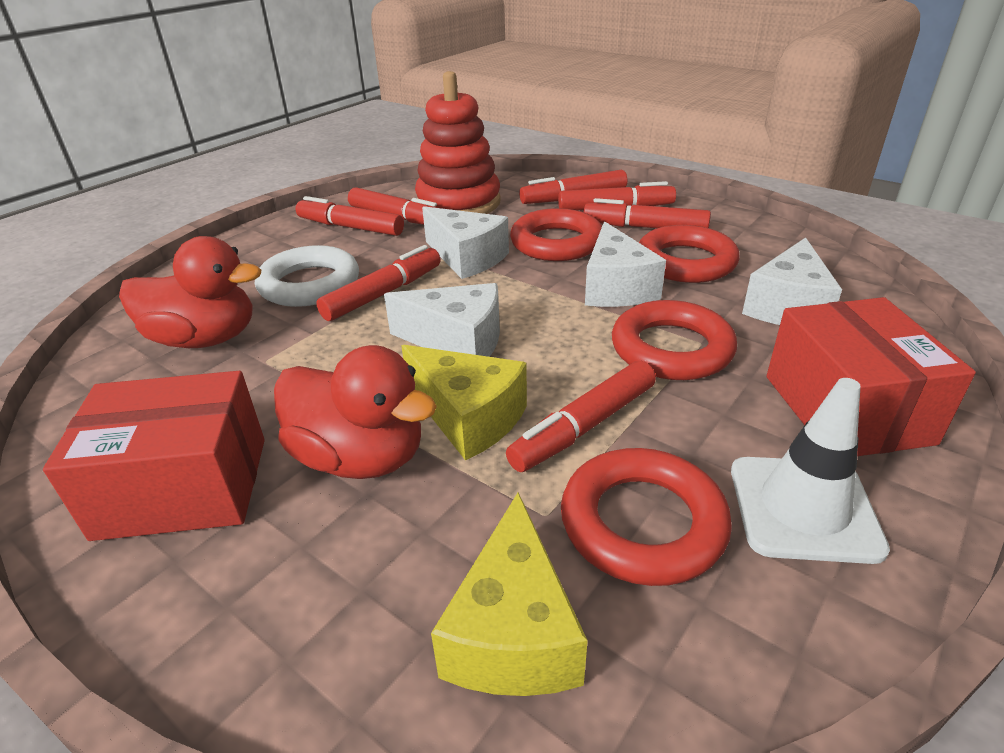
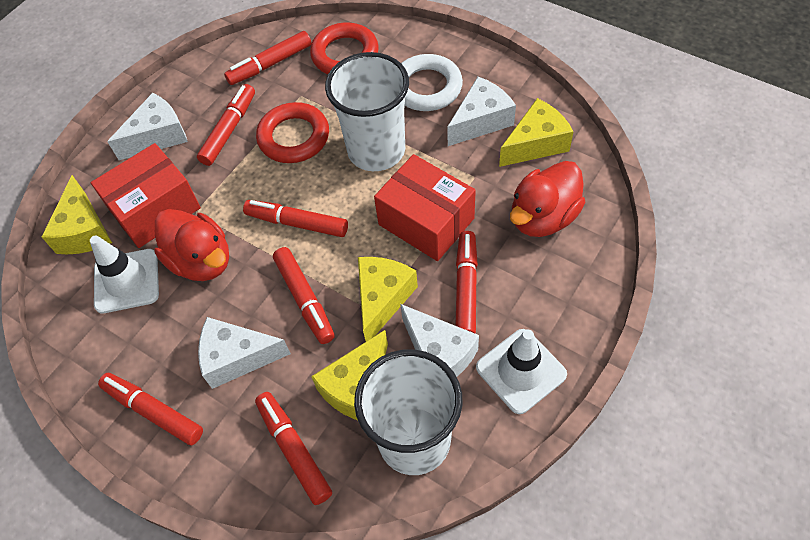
red ring: 4 -> 2
red stacking toy: 1 -> 0
white cup: 0 -> 2
white traffic cone: 1 -> 2
yellow cheese: 2 -> 4

